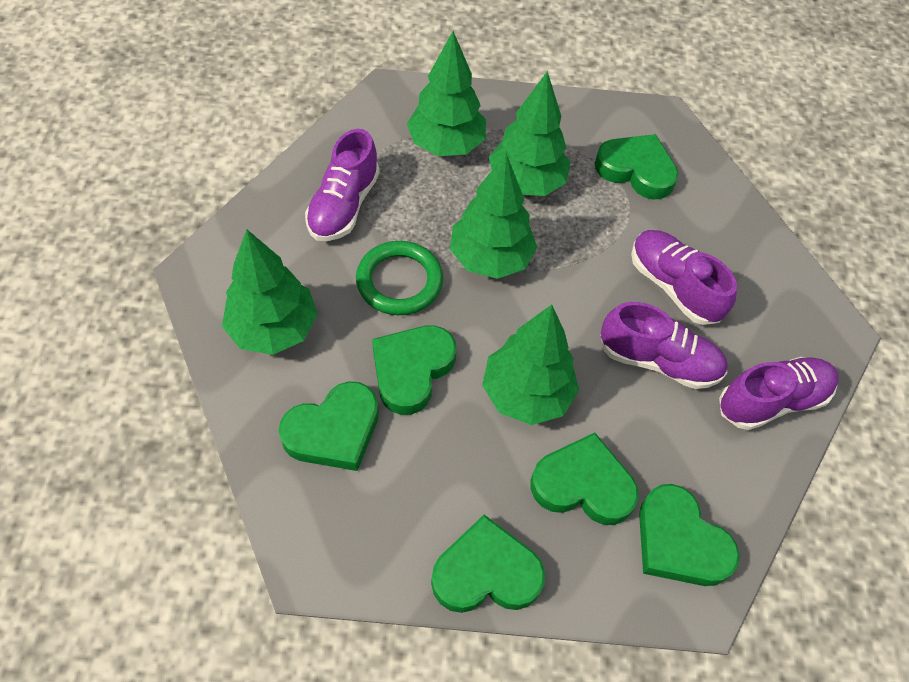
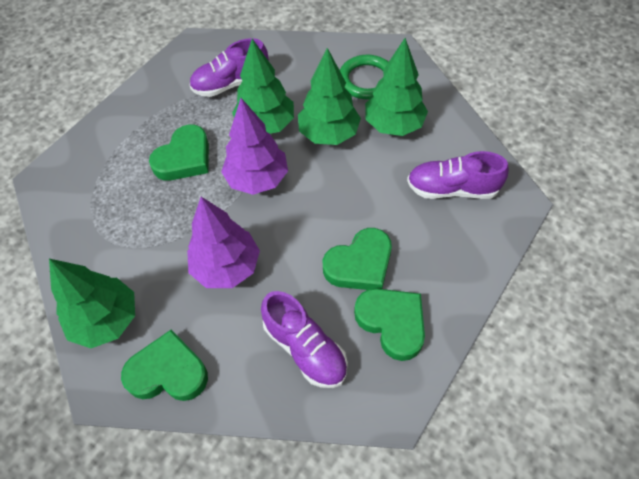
green heart: 6 -> 4
green tree: 5 -> 4
purple shoe: 4 -> 3
purple tree: 0 -> 2

